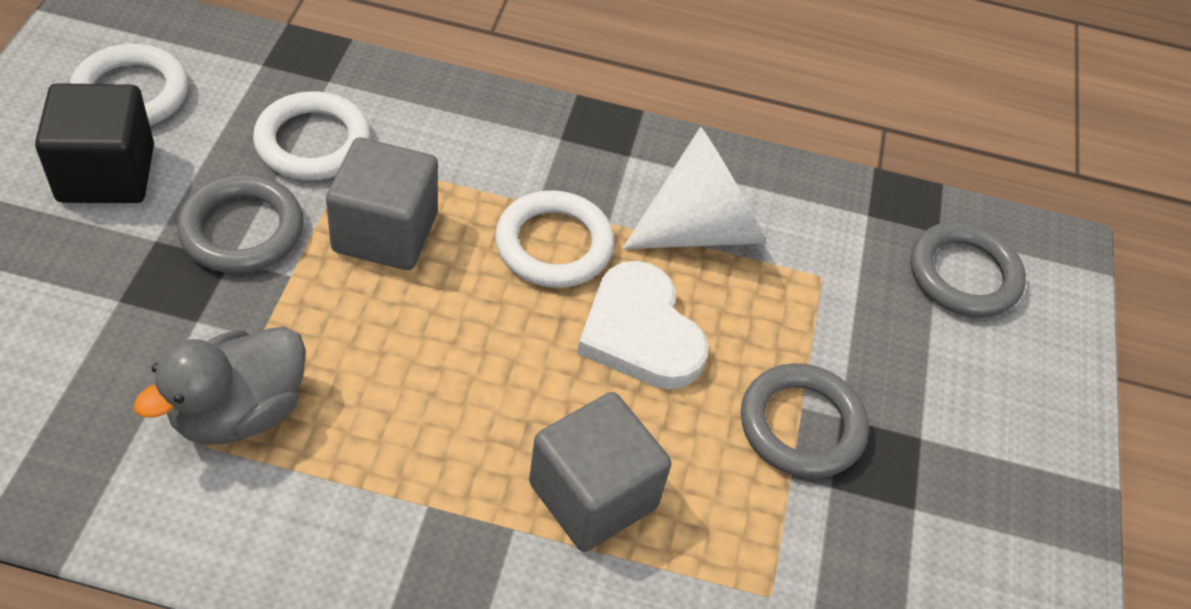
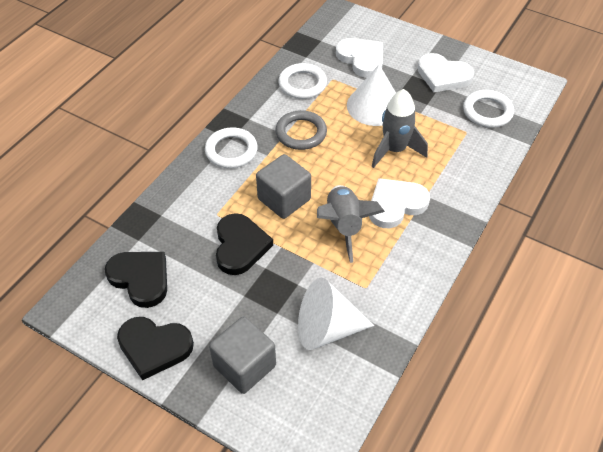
black cube: 1 -> 0
black heart: 0 -> 3
grey duck: 1 -> 0
grey ring: 3 -> 1
grey rocket: 0 -> 2
white cone: 1 -> 2
white heart: 1 -> 3

